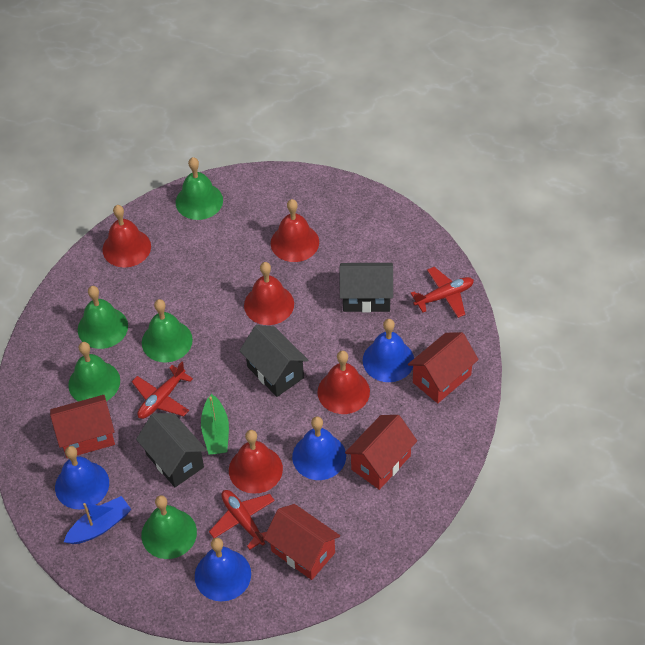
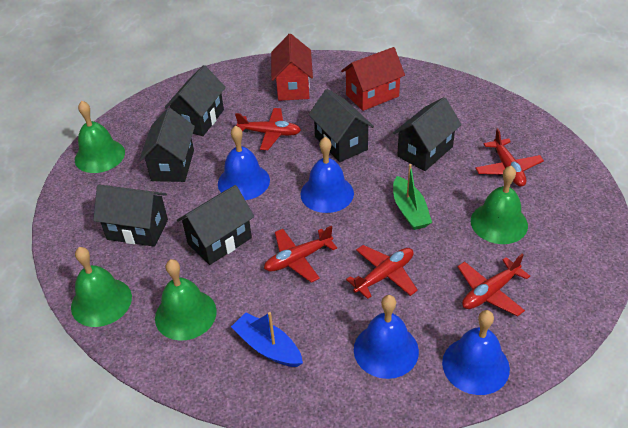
black house: 3 -> 6
green bell: 5 -> 4
red bell: 5 -> 0
red house: 4 -> 2
red plane: 3 -> 5

